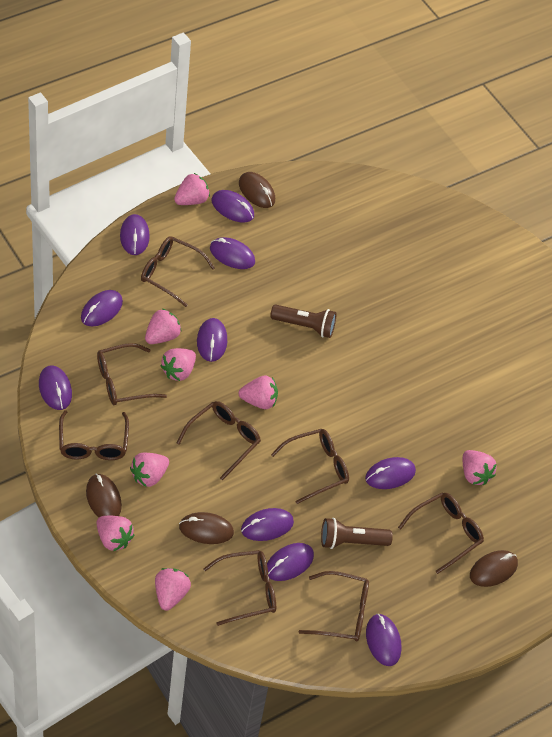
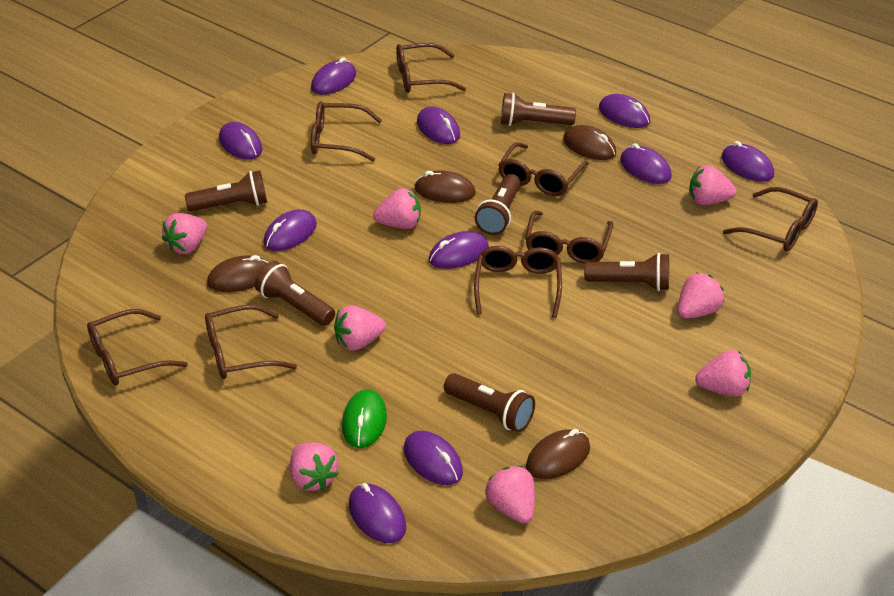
brown flashlight: 2 -> 6
green mouse: 0 -> 1

